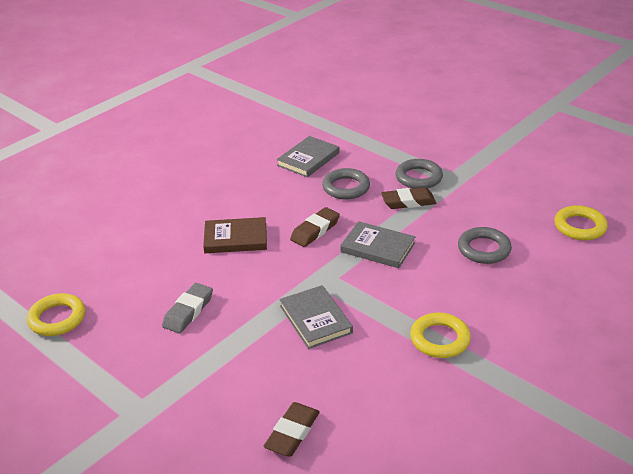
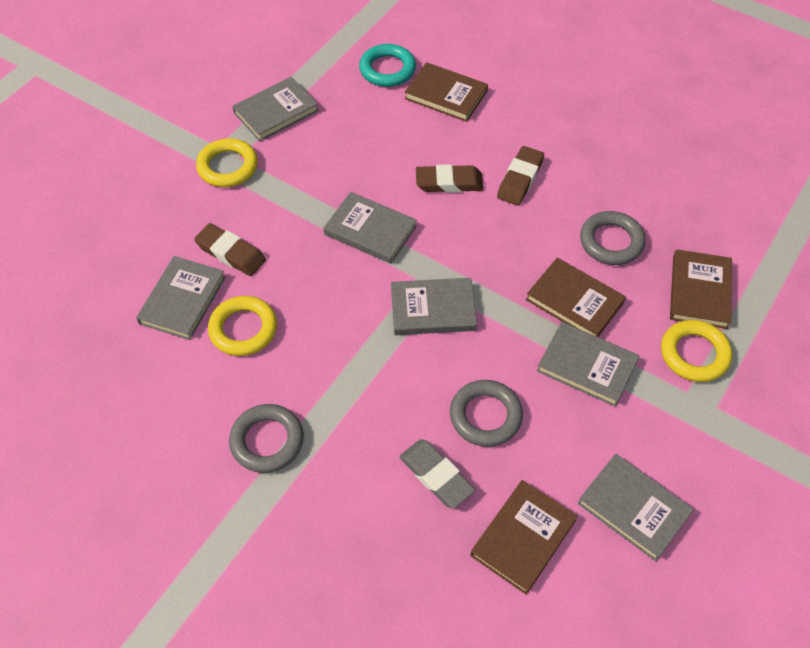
brown book: 1 -> 4
grey book: 3 -> 6
turquoise ring: 0 -> 1

